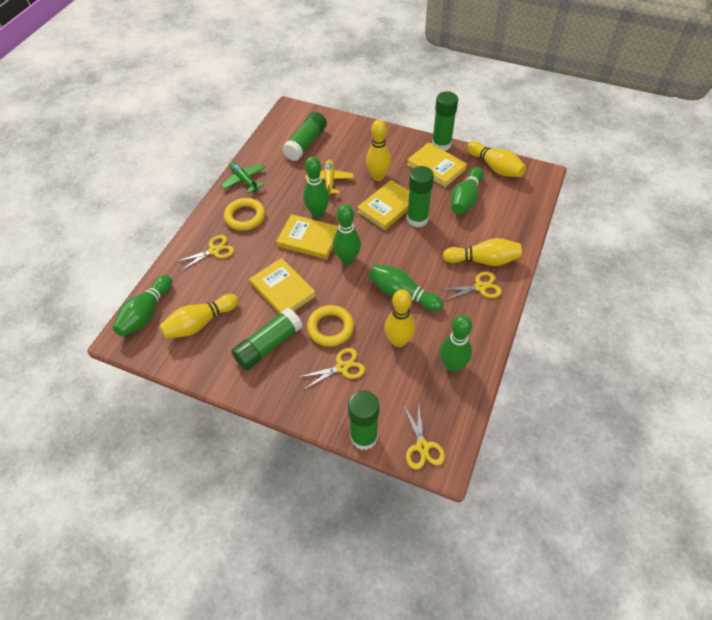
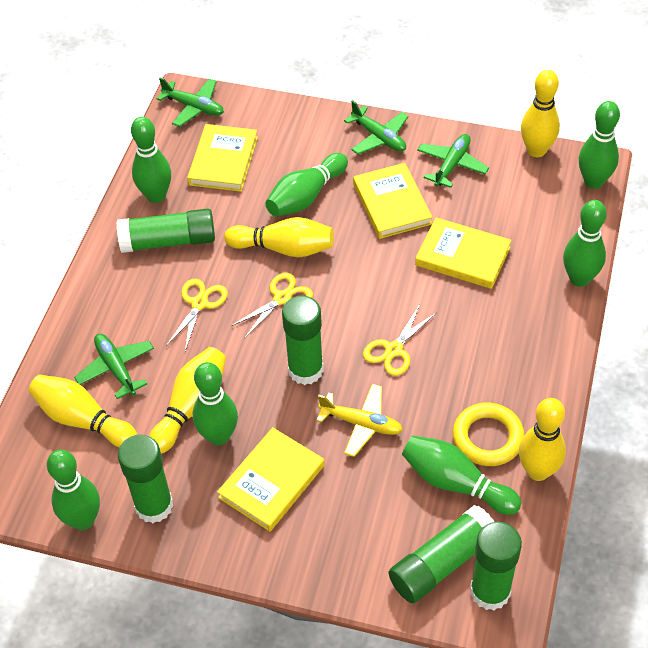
green bowling pin: 6 -> 7
green plane: 1 -> 4
yellow ring: 2 -> 1
yellow scissors: 4 -> 3

